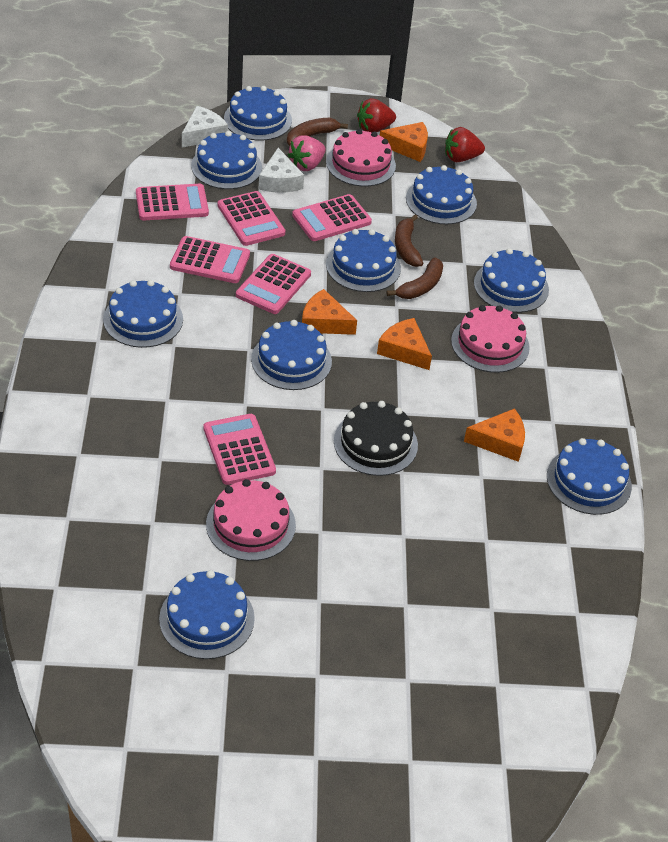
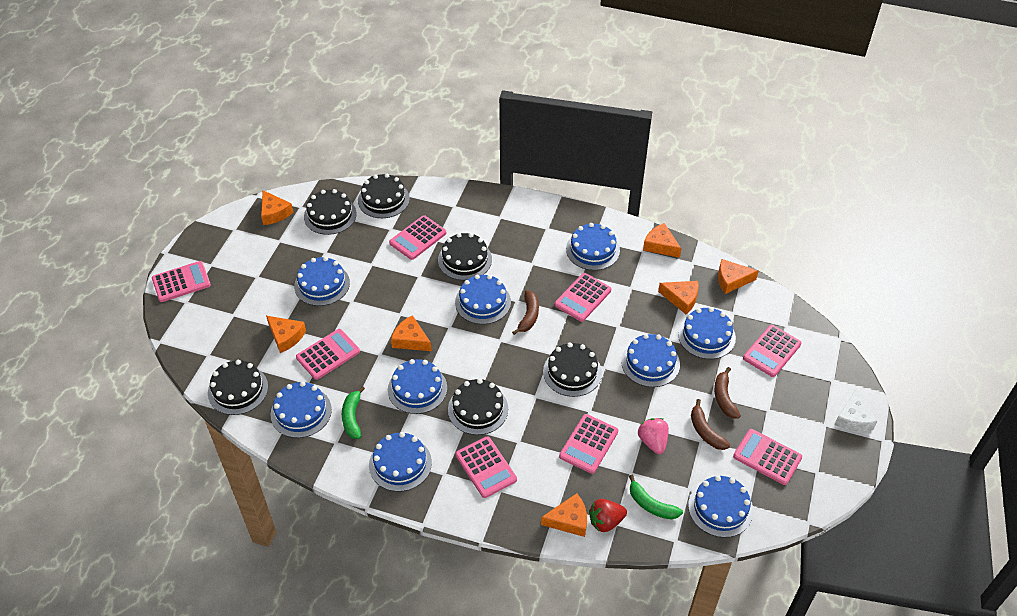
black cake: 1 -> 6
green banana: 0 -> 2
orange cheese: 4 -> 7
pink cake: 3 -> 0
pink calculator: 6 -> 8
red strawberry: 2 -> 1
white cheese: 2 -> 1

